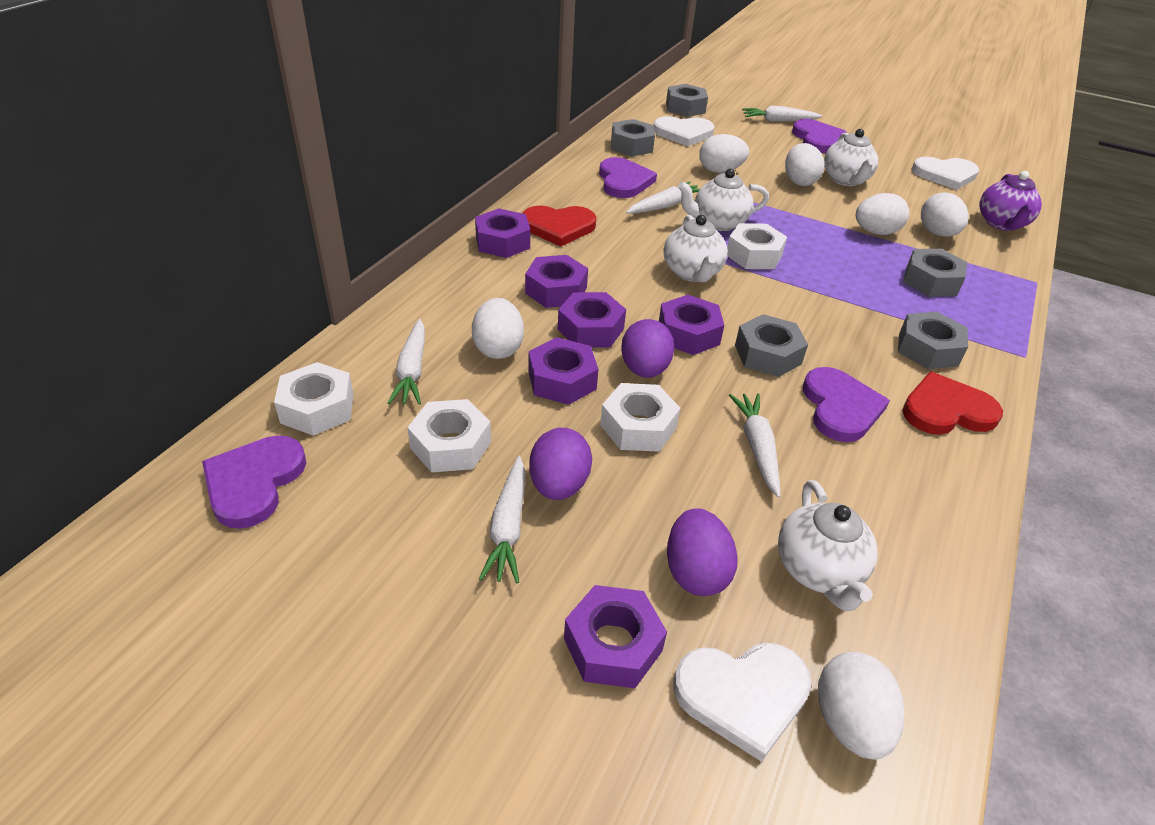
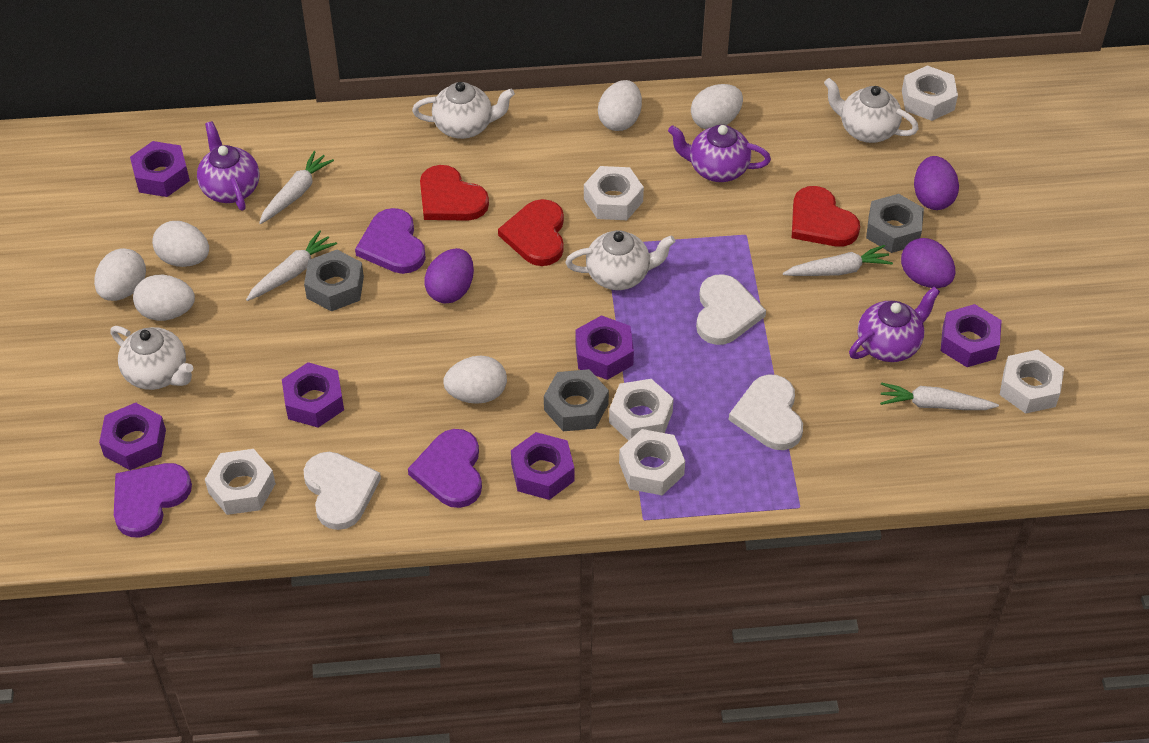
grey nut: 5 -> 3
purple heart: 4 -> 3
purple teapot: 1 -> 3
red heart: 2 -> 3
white carrot: 5 -> 4
white nut: 4 -> 6

